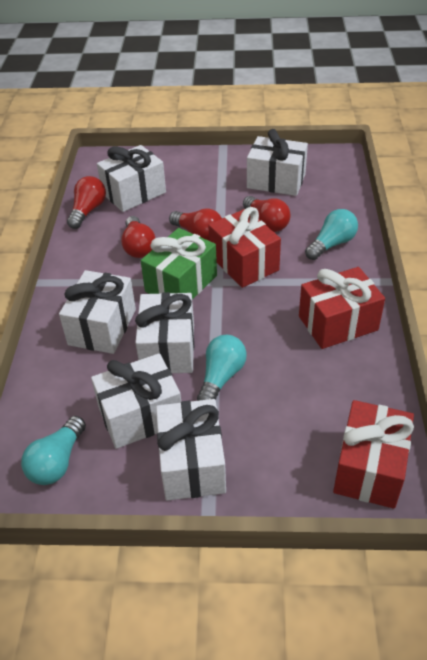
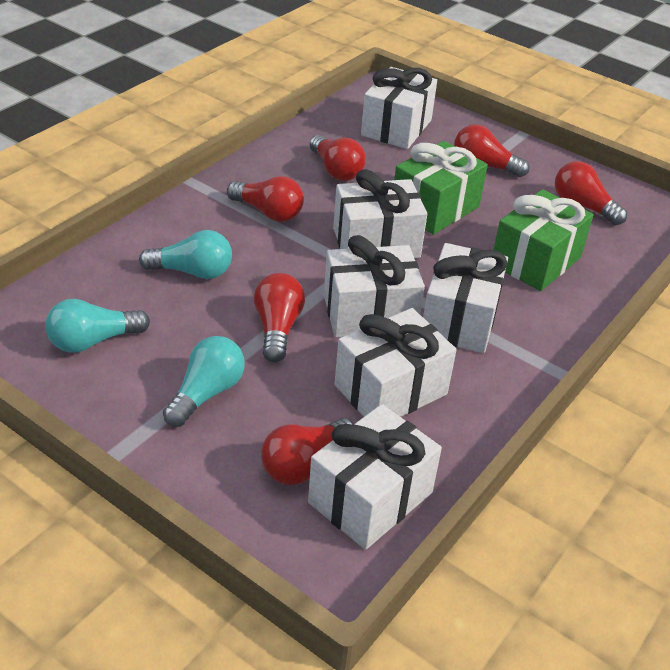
green gift: 1 -> 2
red gift: 3 -> 0
red light bulb: 4 -> 6

